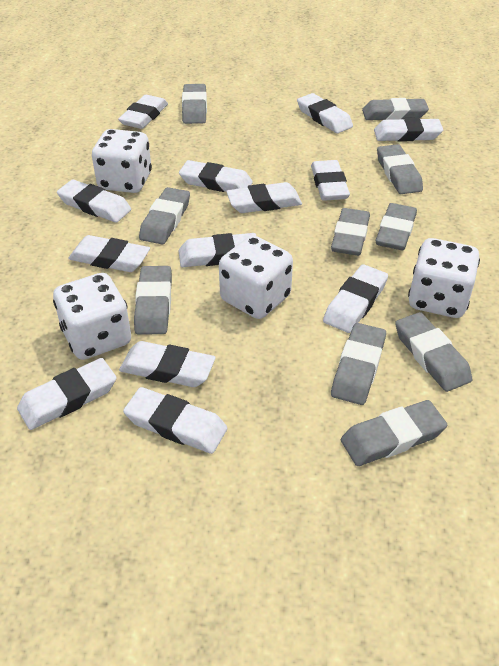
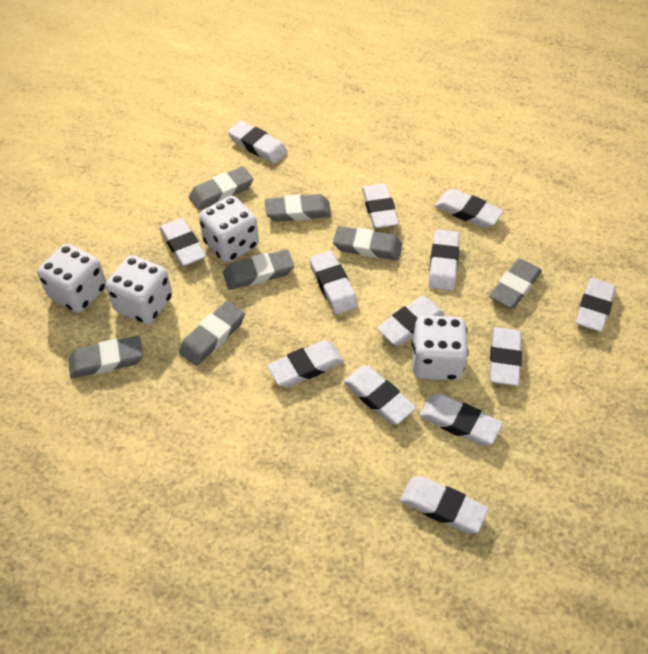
grey eraser: 10 -> 7

